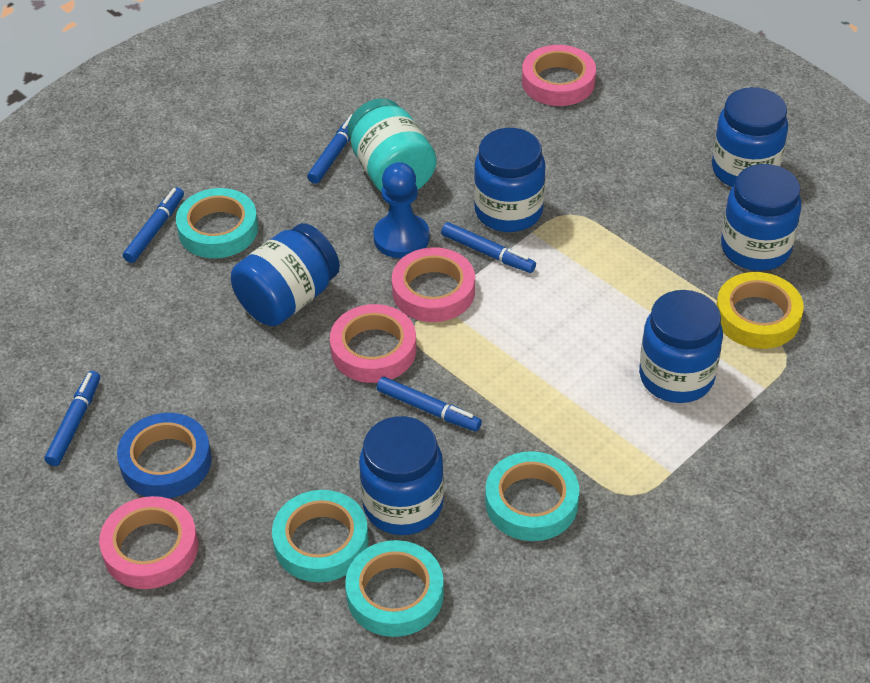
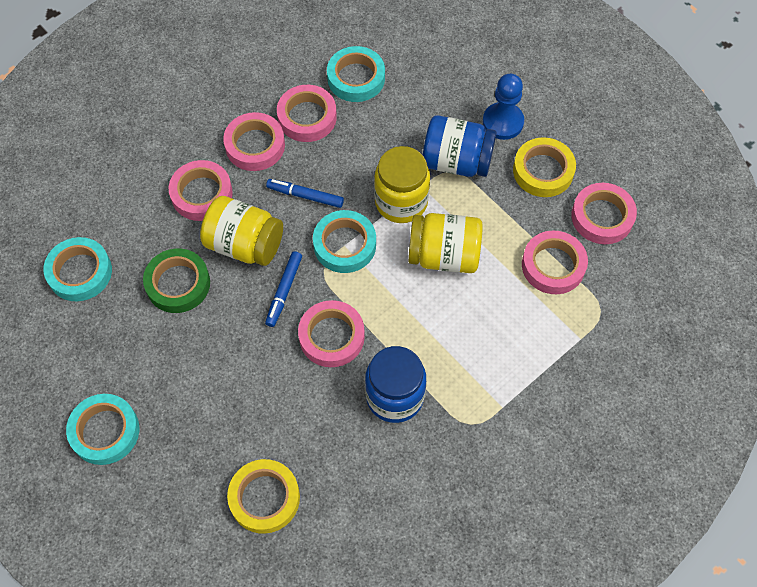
blue jar: 6 -> 2
blue marker: 5 -> 2
blue tape: 1 -> 0
green tape: 0 -> 1
pink tape: 4 -> 6
turquoise jar: 1 -> 0
yellow jar: 0 -> 3
yellow tape: 1 -> 2

